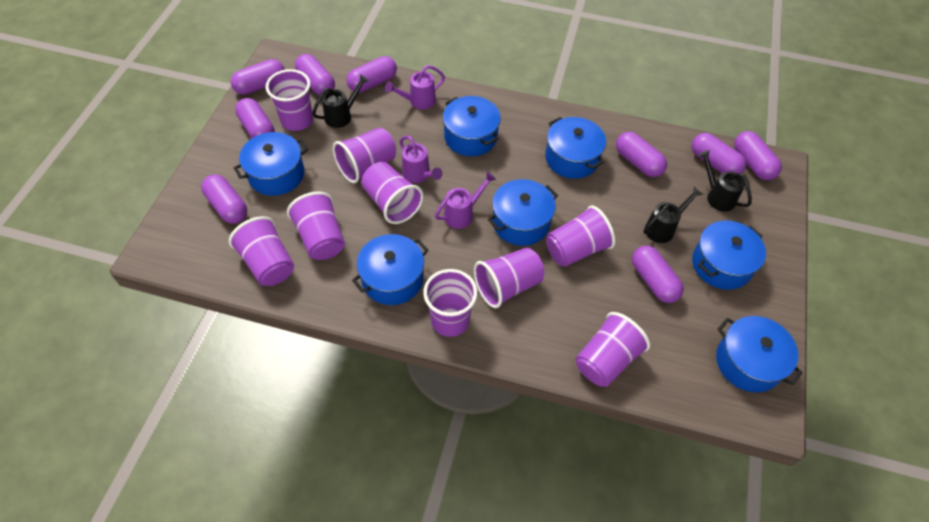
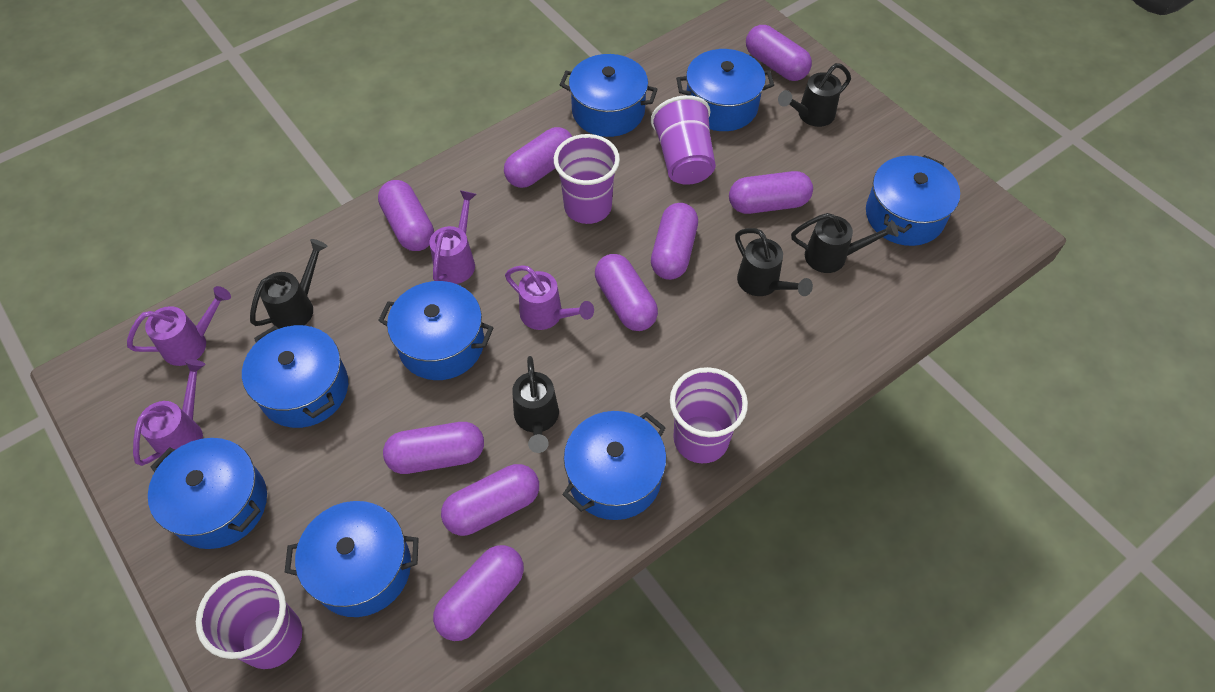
black watering can: 3 -> 5
blue pot: 7 -> 8
purple cup: 9 -> 4
purple watering can: 3 -> 4

